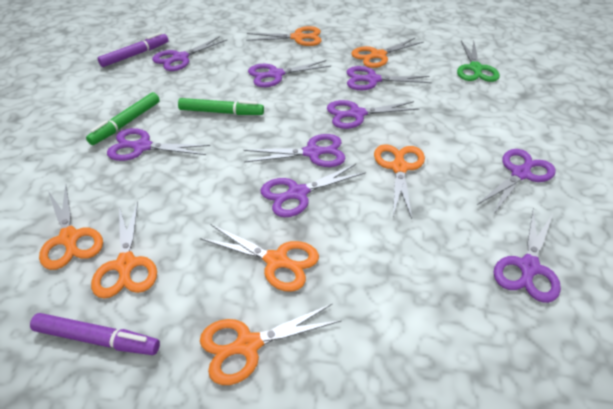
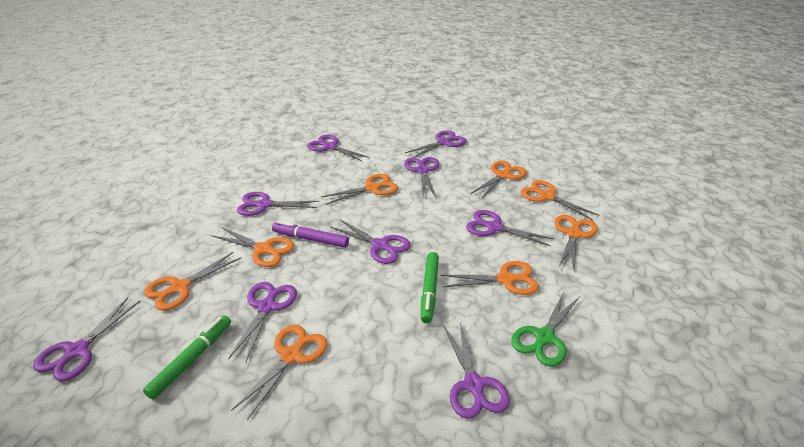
orange scissors: 7 -> 8
purple marker: 2 -> 1

